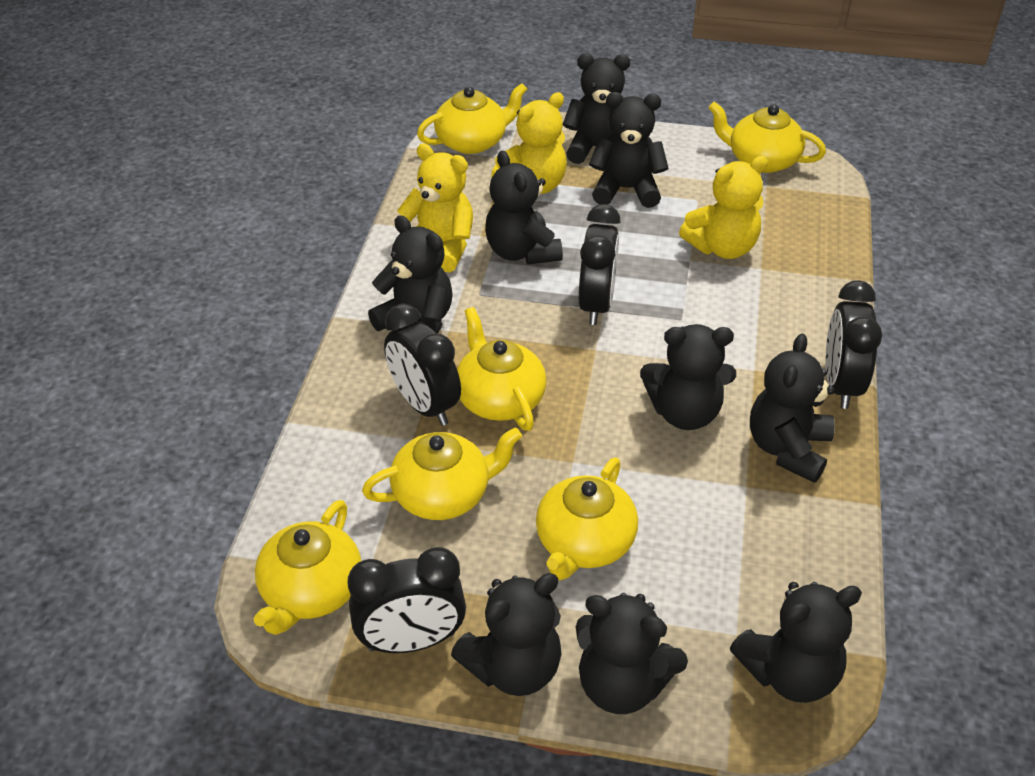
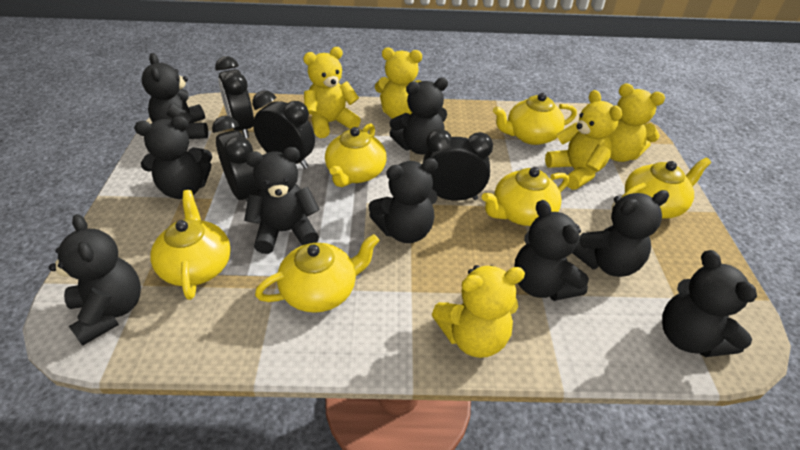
yellow teddy bear: 3 -> 5

